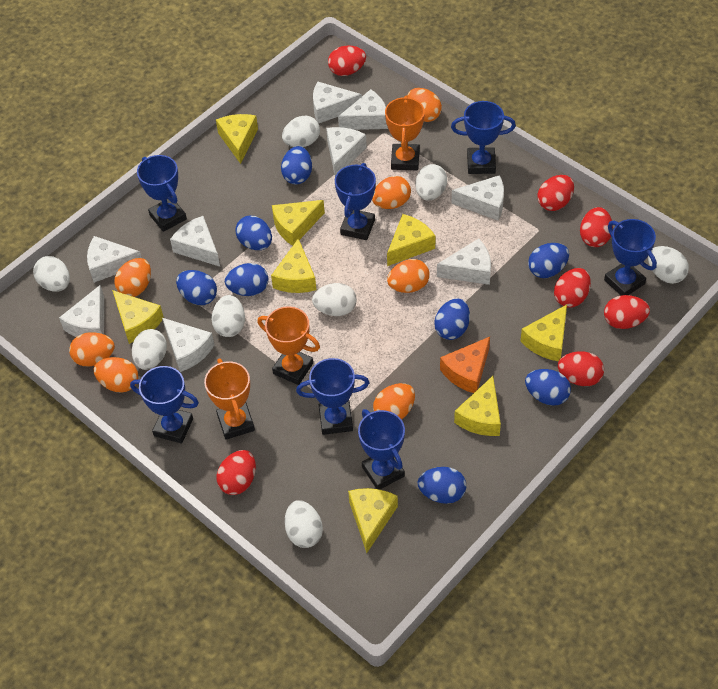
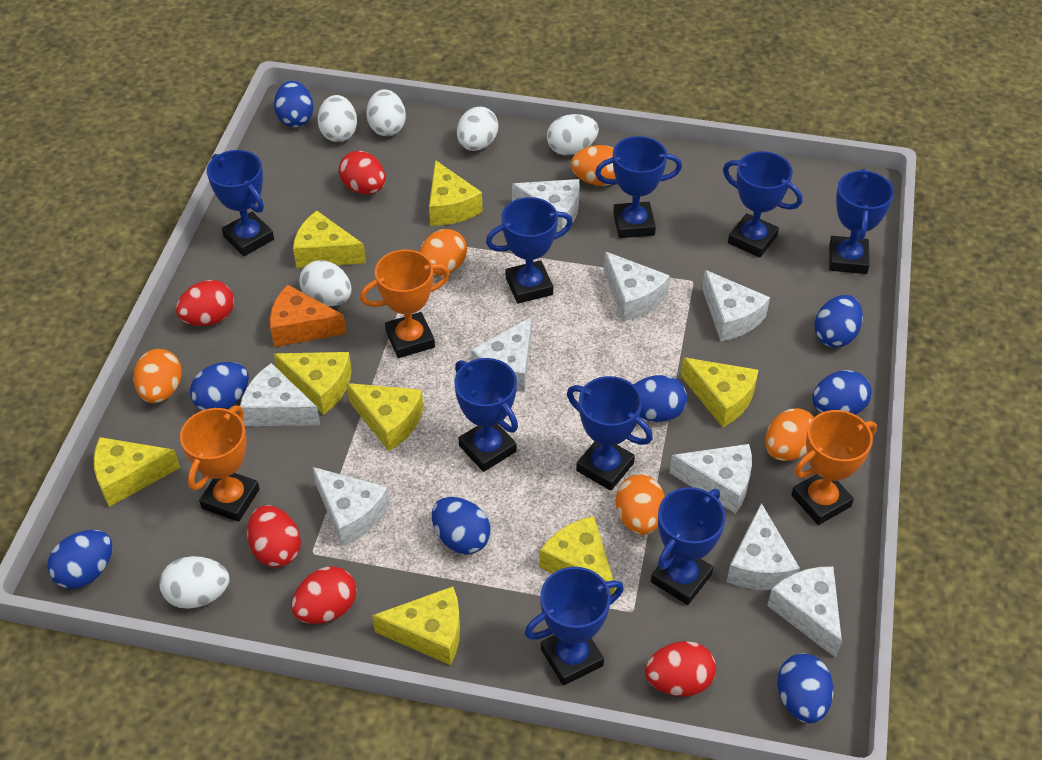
blue trophy: 7 -> 9
orange egg: 7 -> 5
red egg: 7 -> 5
white egg: 8 -> 6

